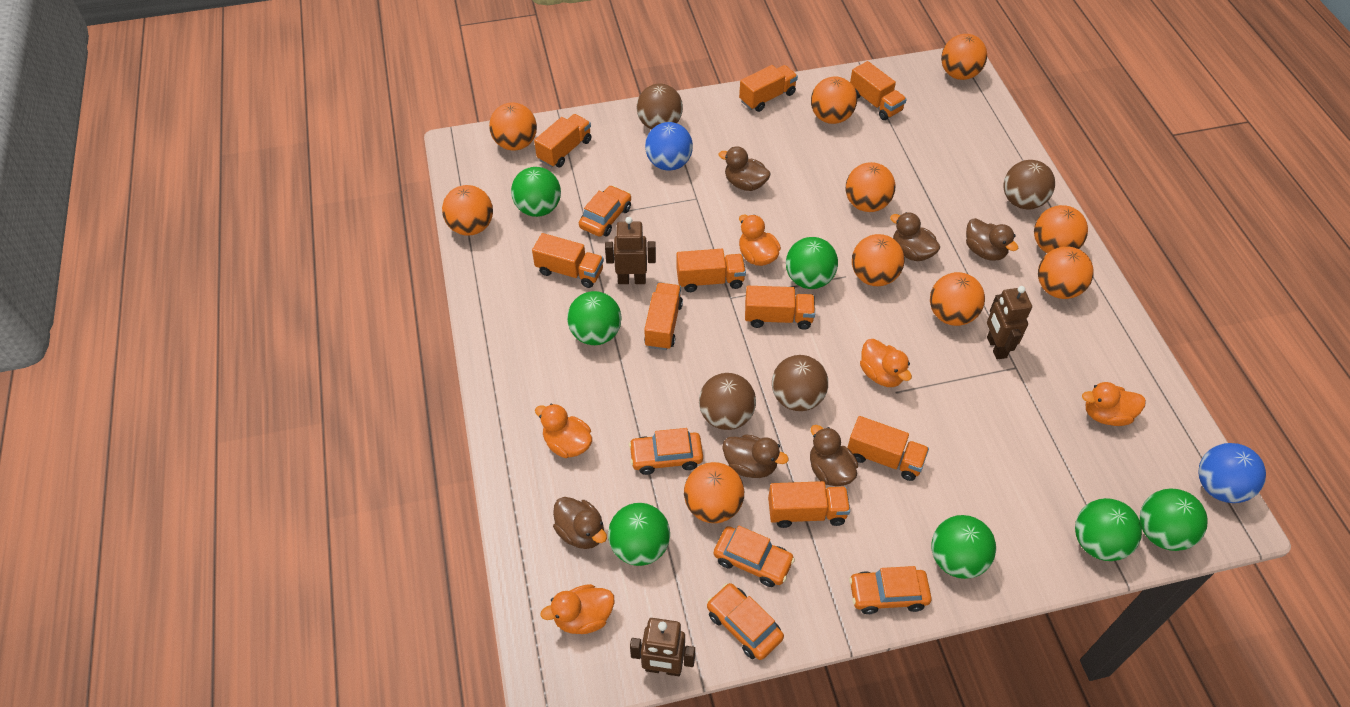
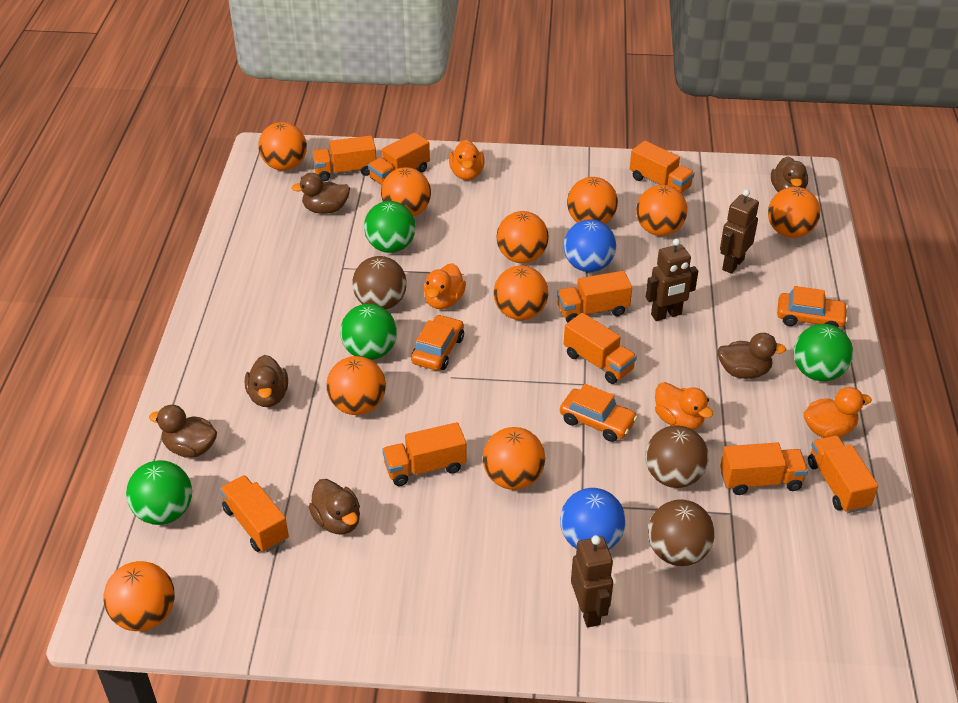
brown ball: 4 -> 3
green ball: 7 -> 4
orange car: 5 -> 3
orange duck: 5 -> 4

